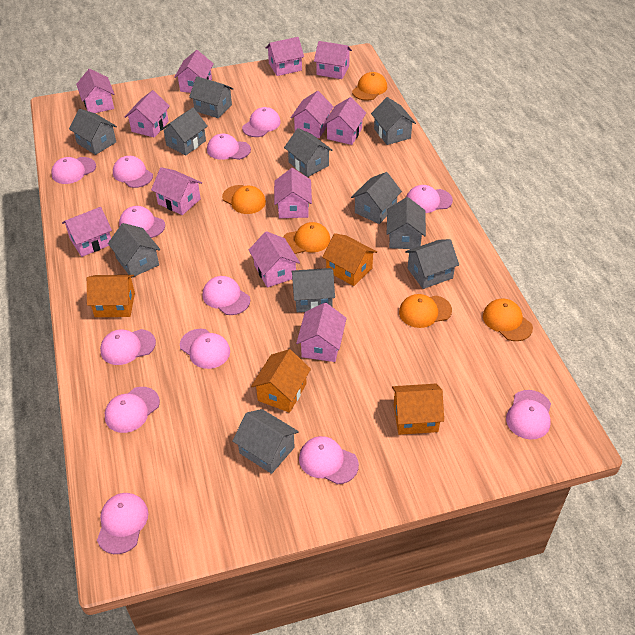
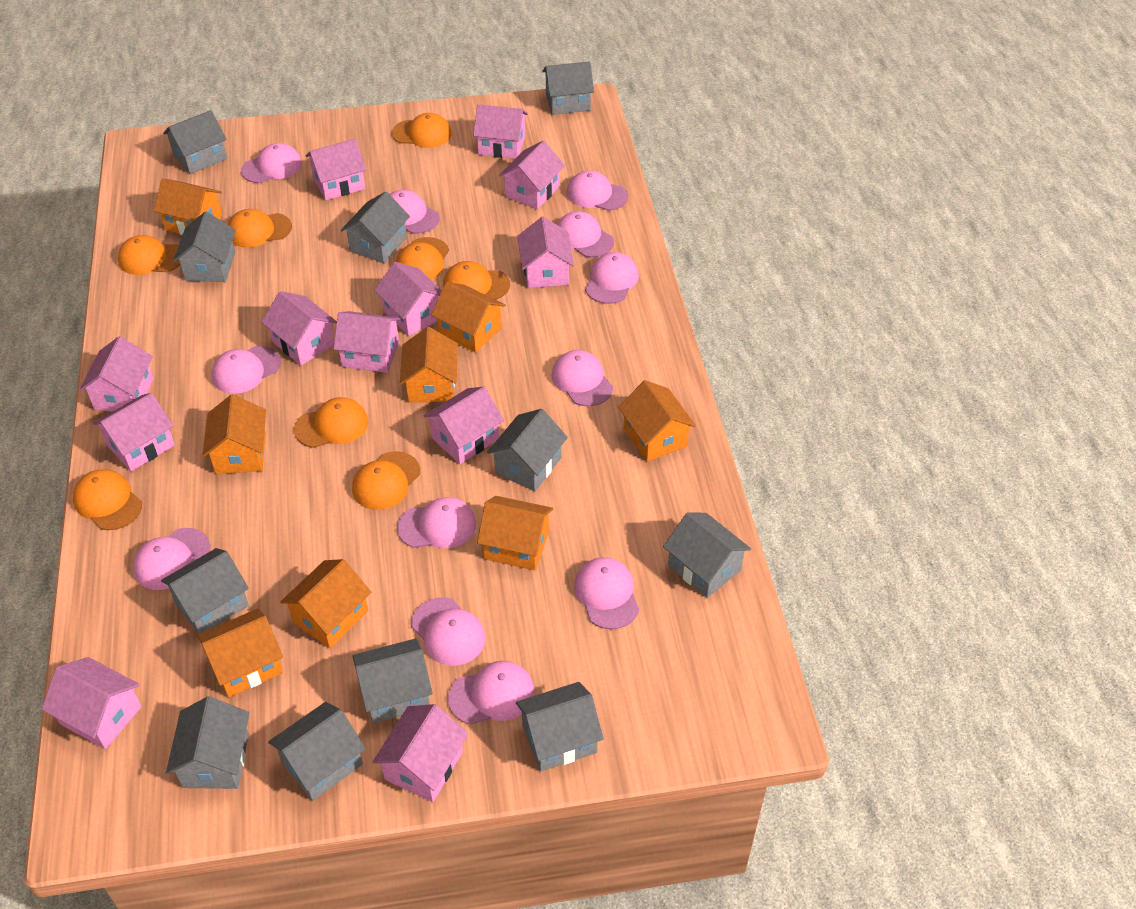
orange cap: 5 -> 8
orange house: 4 -> 8
pink cap: 13 -> 12

